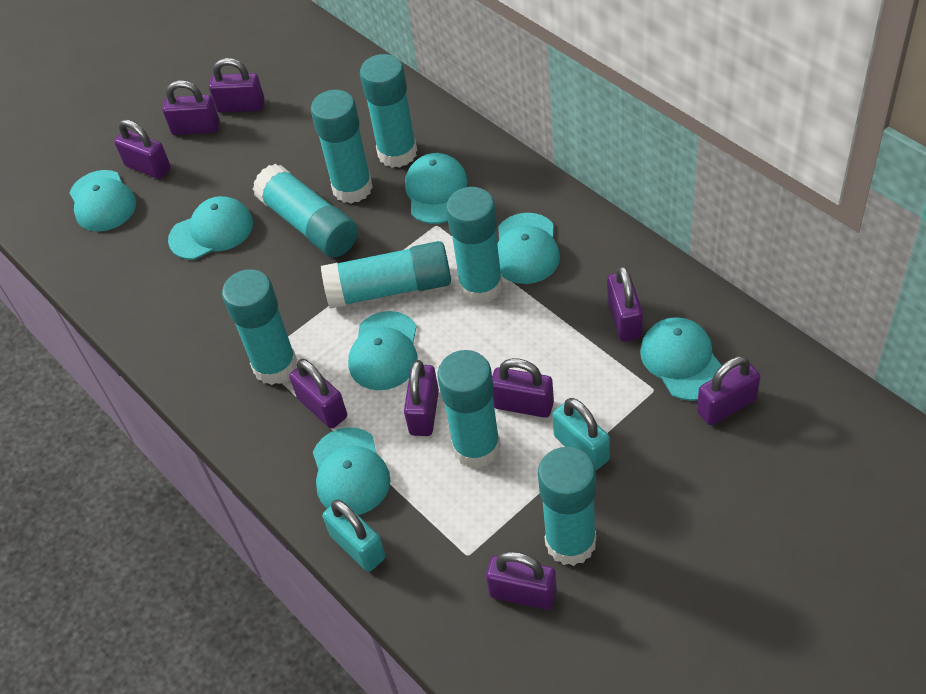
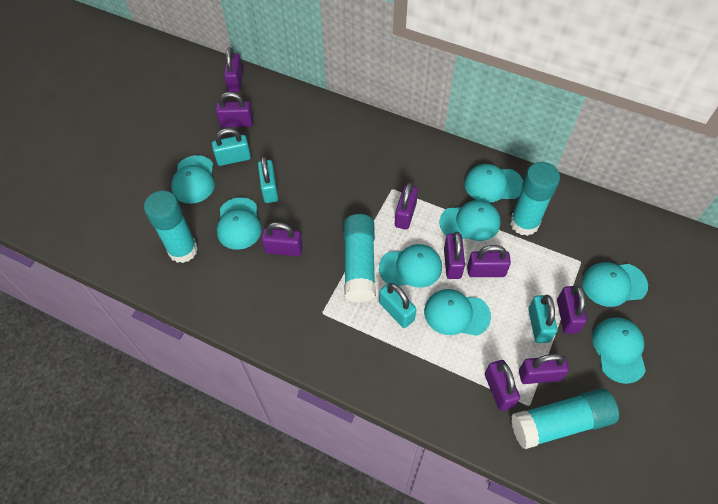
turquoise cap: 7 -> 8
turquoise glue stick: 8 -> 4
turquoise padlock: 2 -> 4

